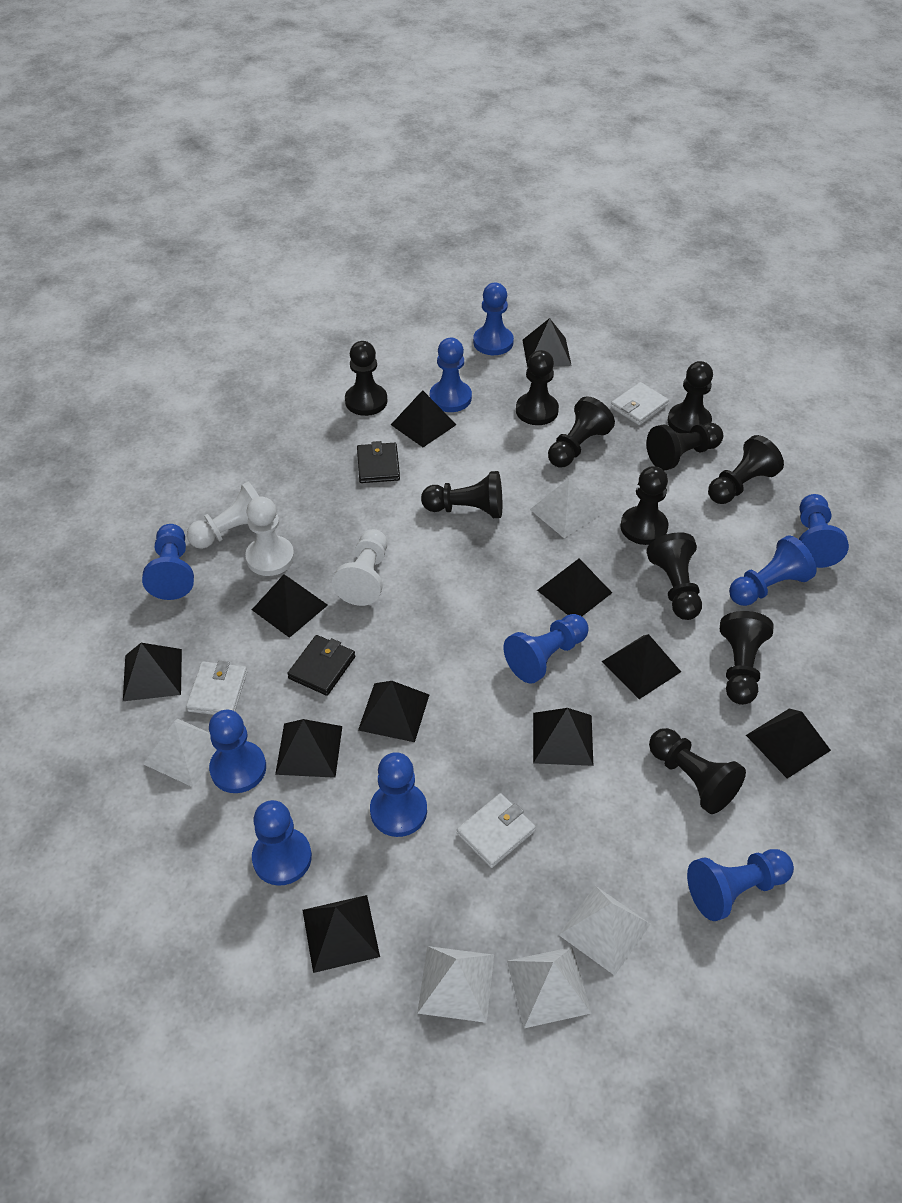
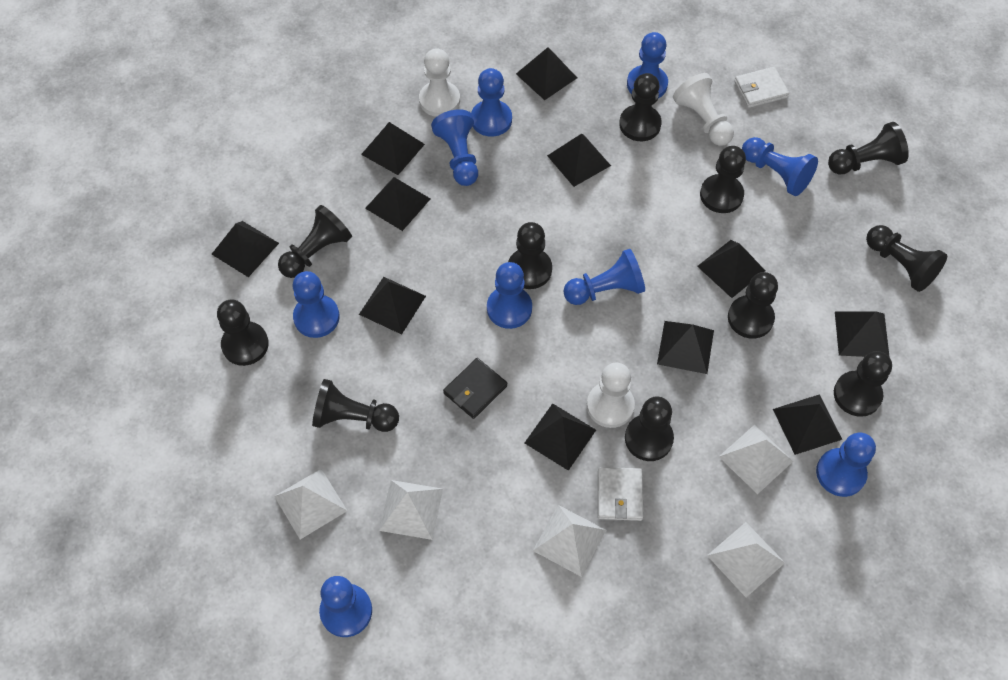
black wallet: 2 -> 1
blue pawn: 10 -> 9
white wallet: 3 -> 2

